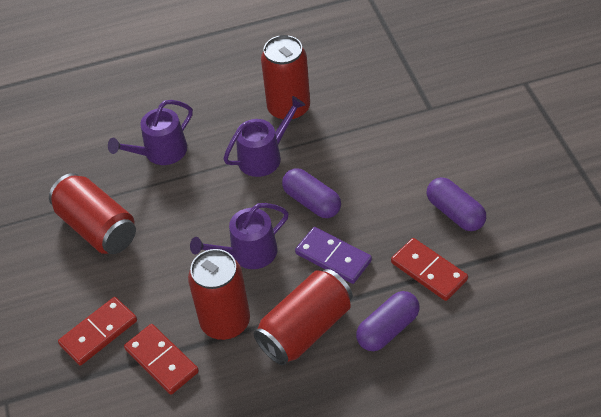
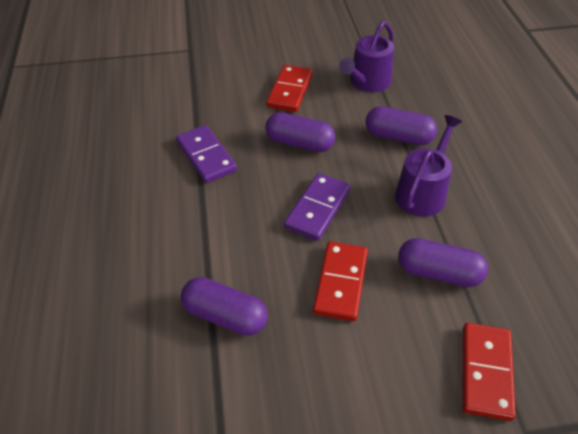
purple capsule: 3 -> 4
purple domino: 1 -> 2
purple watering can: 3 -> 2
red can: 4 -> 0

